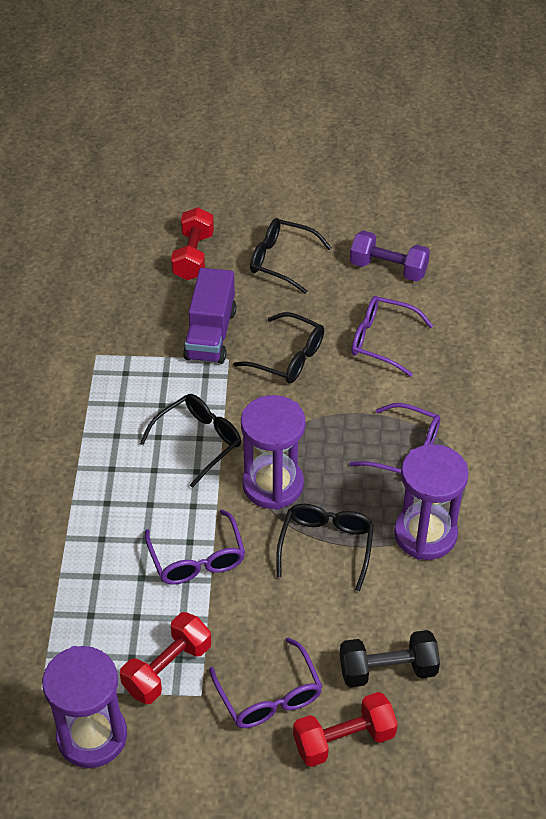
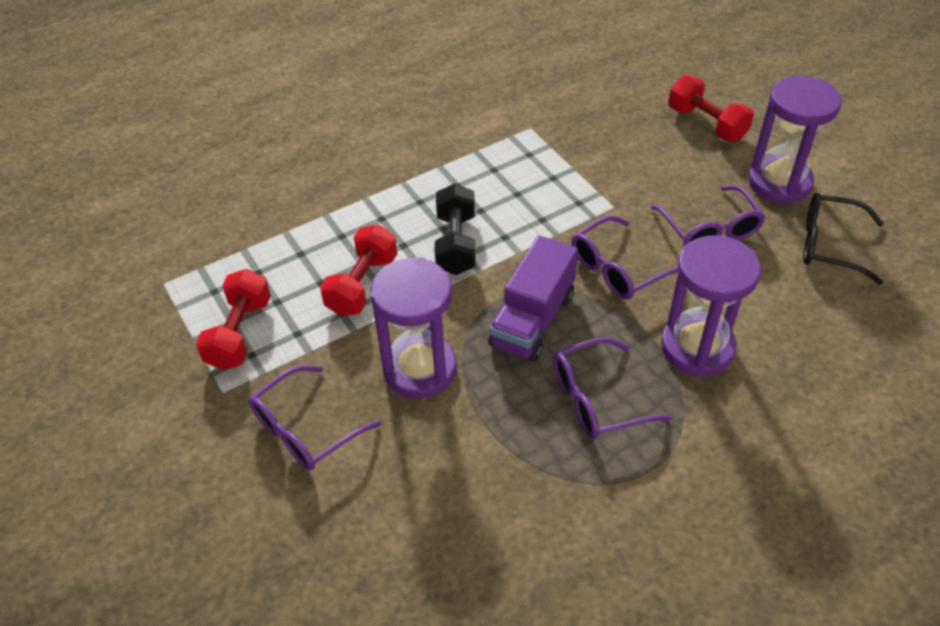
black glasses: 4 -> 1
purple dumbbell: 1 -> 0

